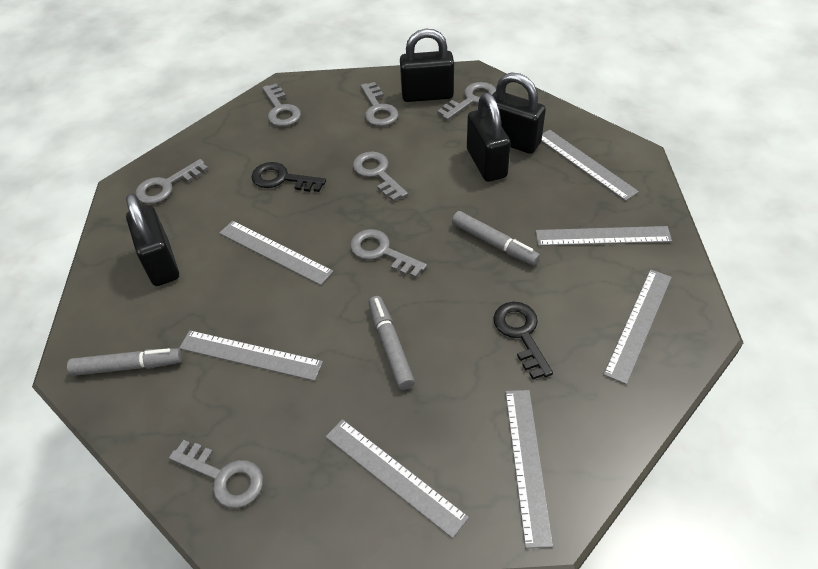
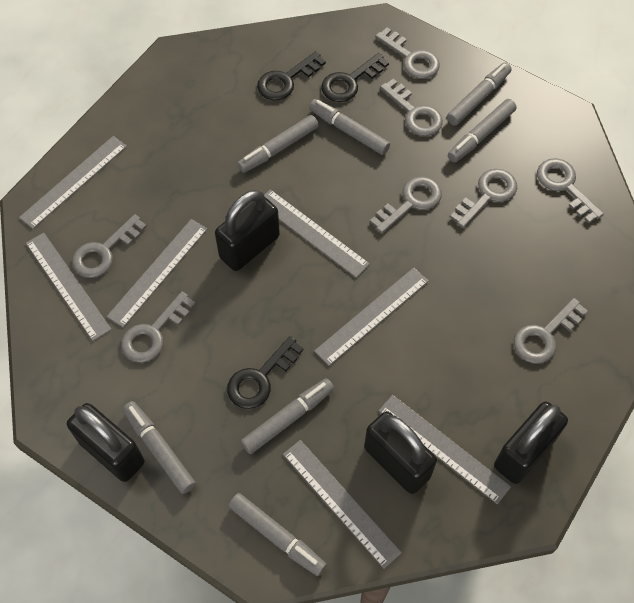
black key: 2 -> 3
grey key: 7 -> 8
grey marker: 3 -> 7

